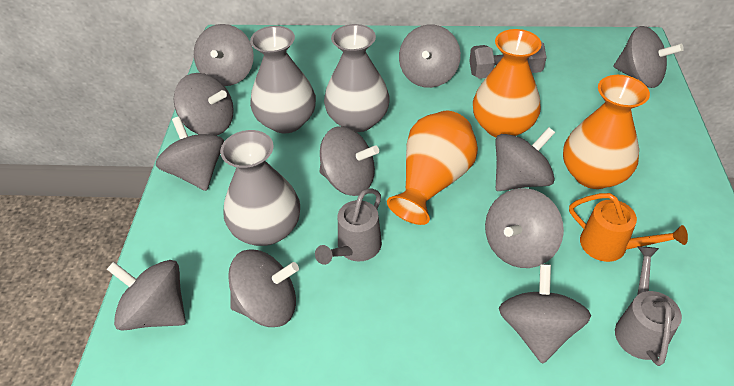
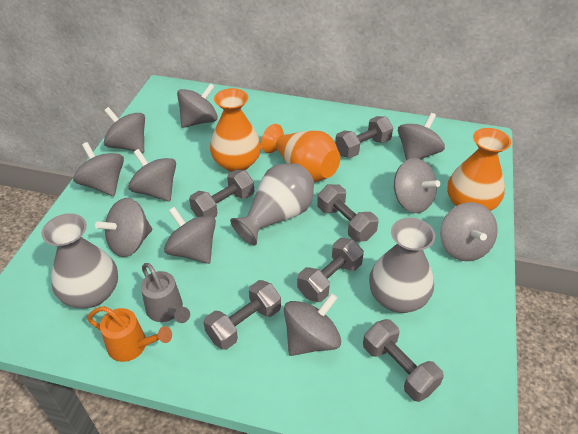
grey dumbbell: 1 -> 6
grey spinning top: 11 -> 10
grey watering can: 2 -> 1

